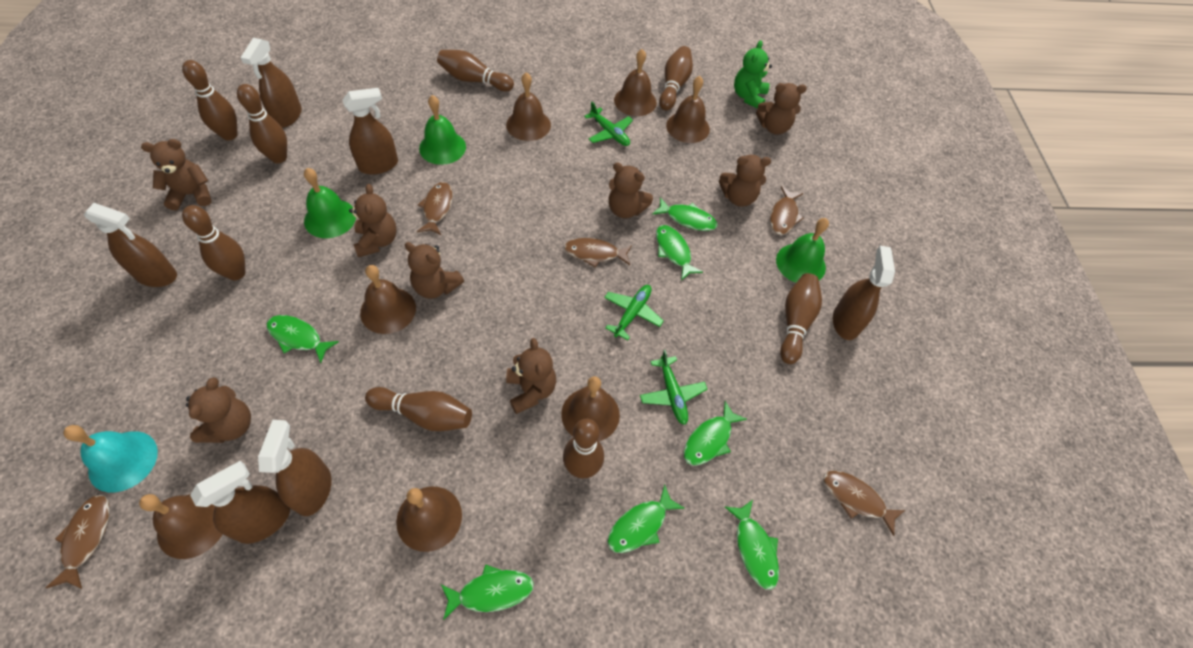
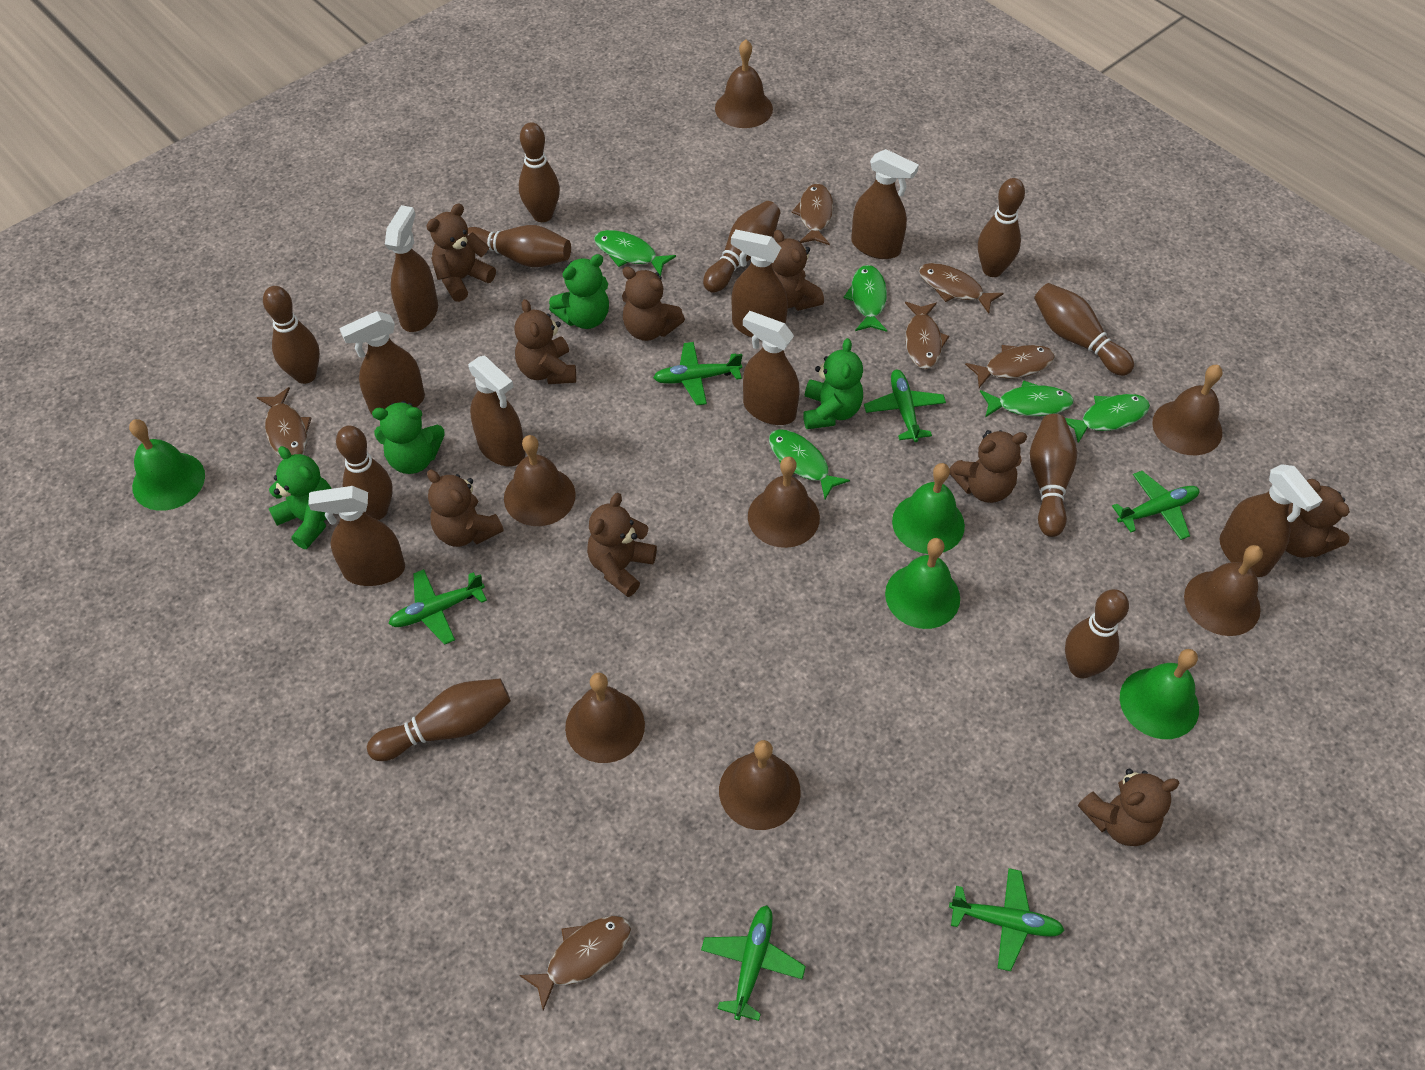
brown bowling pin: 8 -> 10
brown fish: 5 -> 6
brown spray bottle: 6 -> 8
brown teddy bear: 8 -> 9
green bell: 3 -> 4
green fish: 7 -> 5
green plane: 3 -> 6
green teddy bear: 1 -> 4
turquoise bell: 1 -> 0

